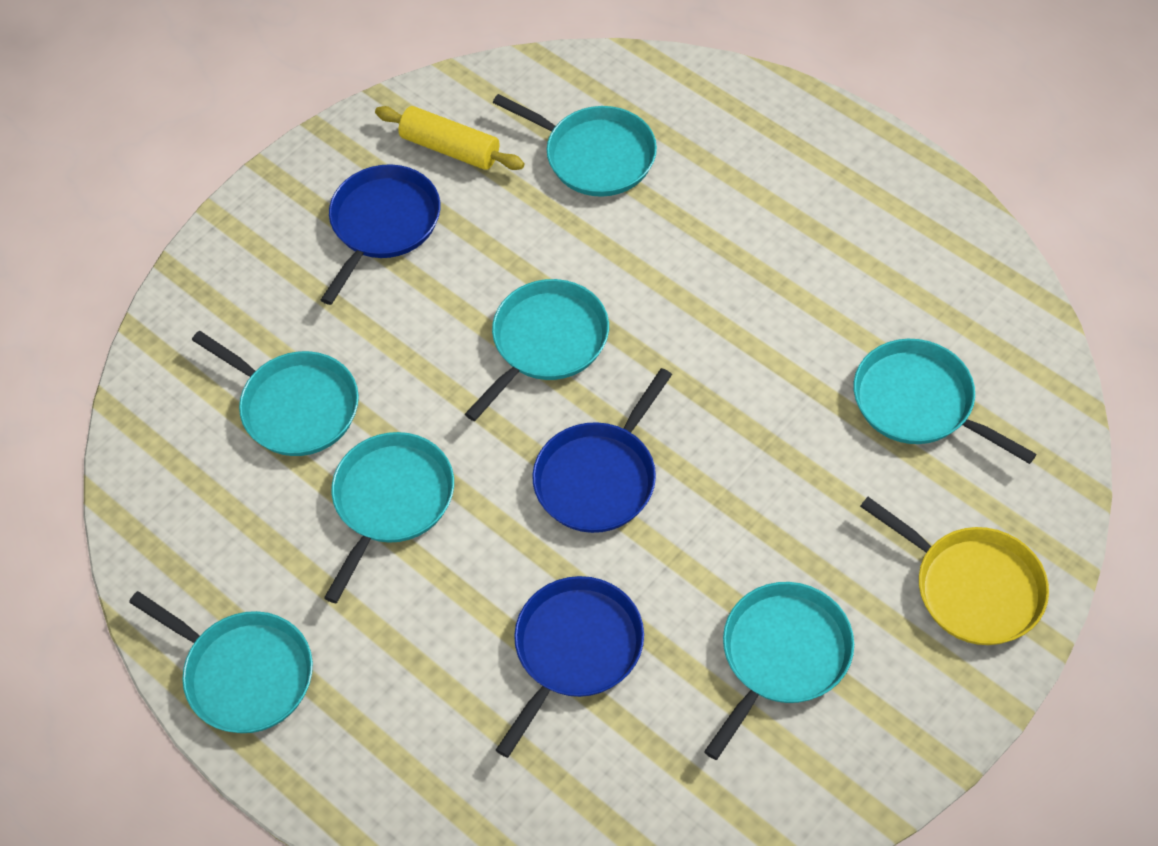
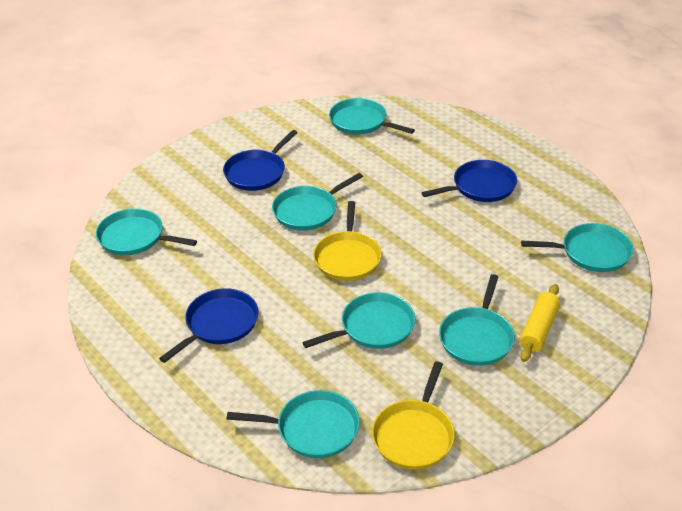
yellow pan: 1 -> 2

